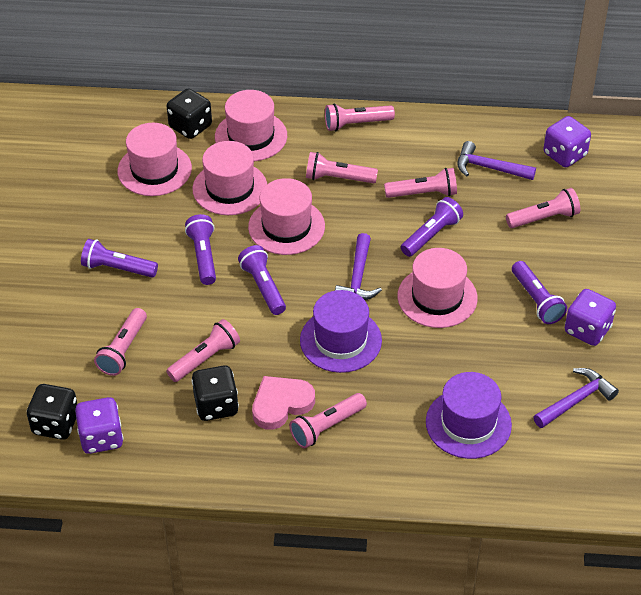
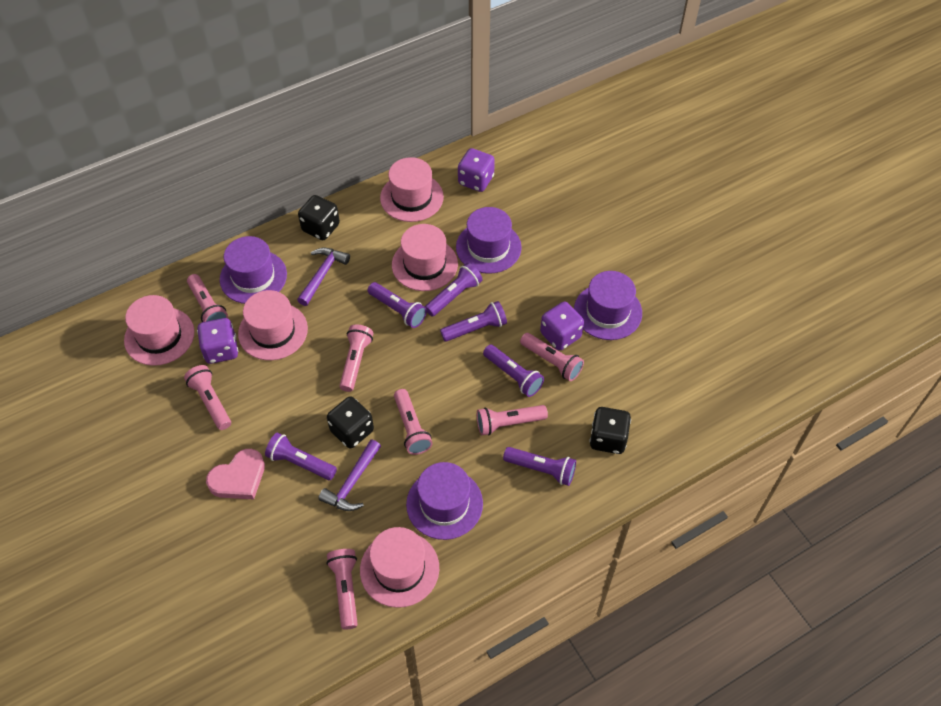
purple flashlight: 5 -> 6
purple hammer: 3 -> 2
purple hat: 2 -> 4

